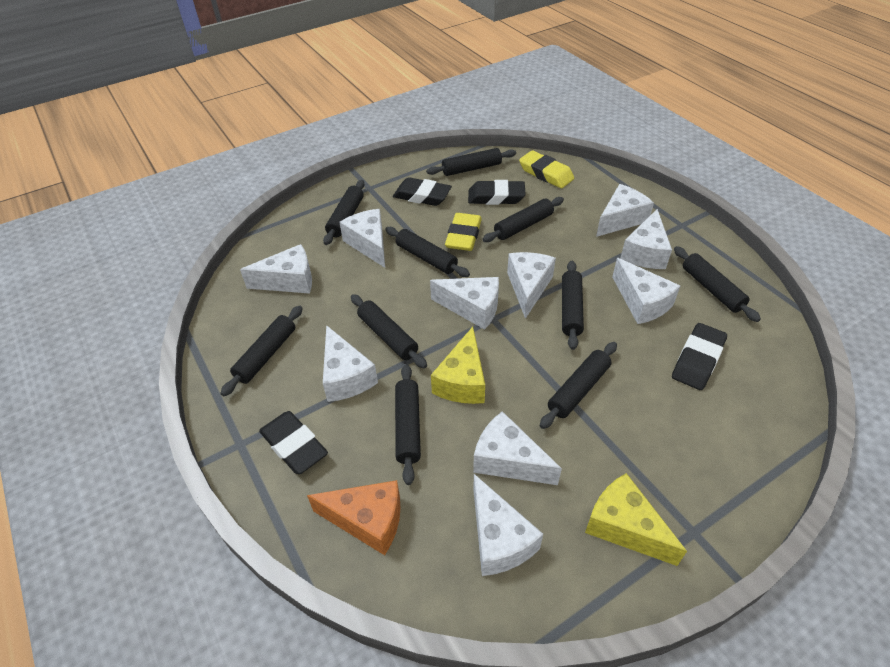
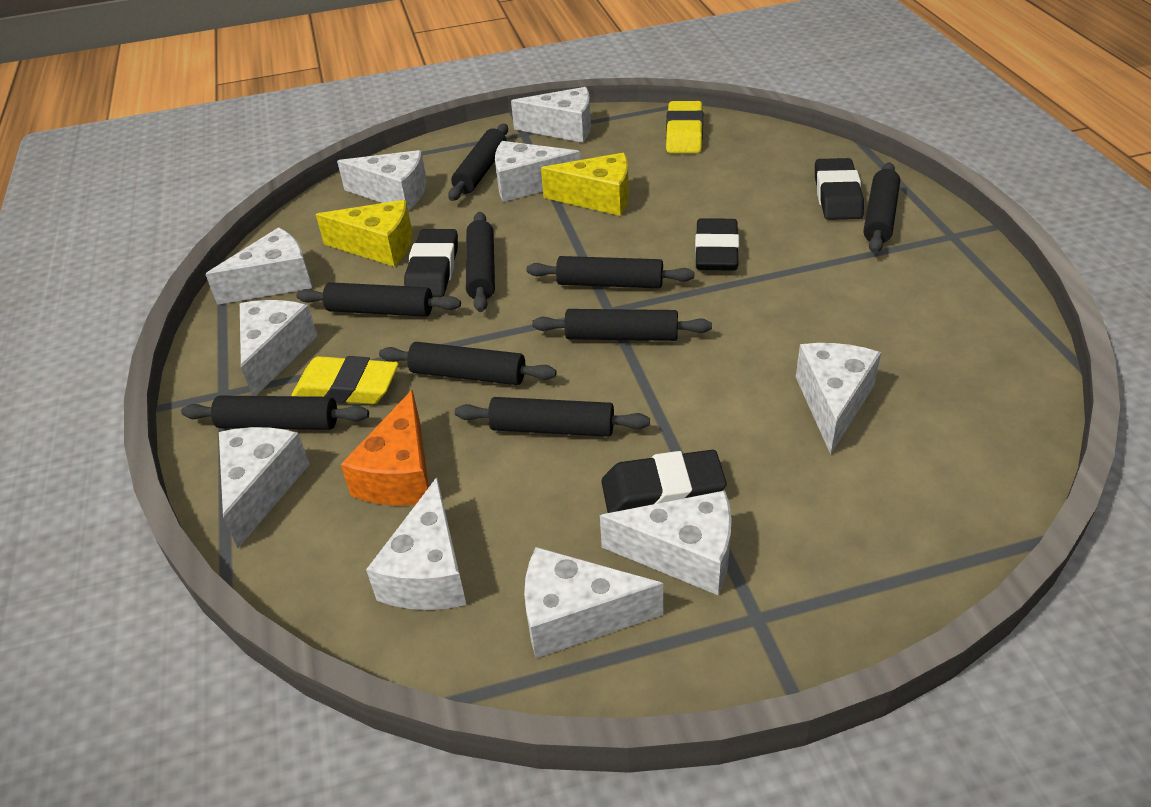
black rolling pin: 10 -> 9

